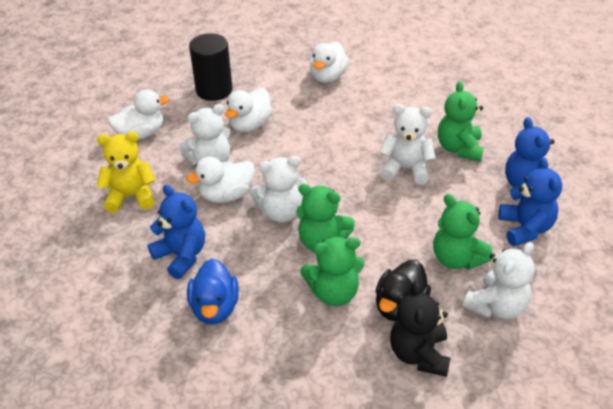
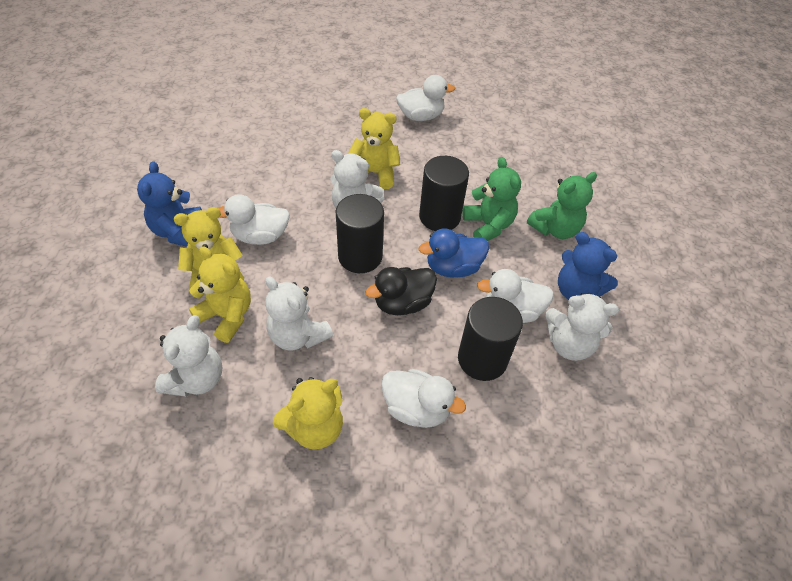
black cylinder: 1 -> 3
black teddy bear: 1 -> 0
blue teddy bear: 3 -> 2
green teddy bear: 4 -> 2
yellow teddy bear: 1 -> 4

